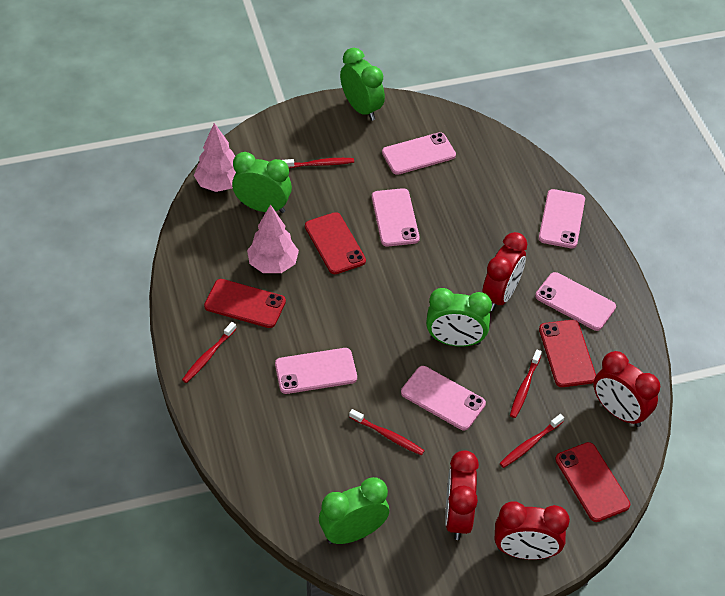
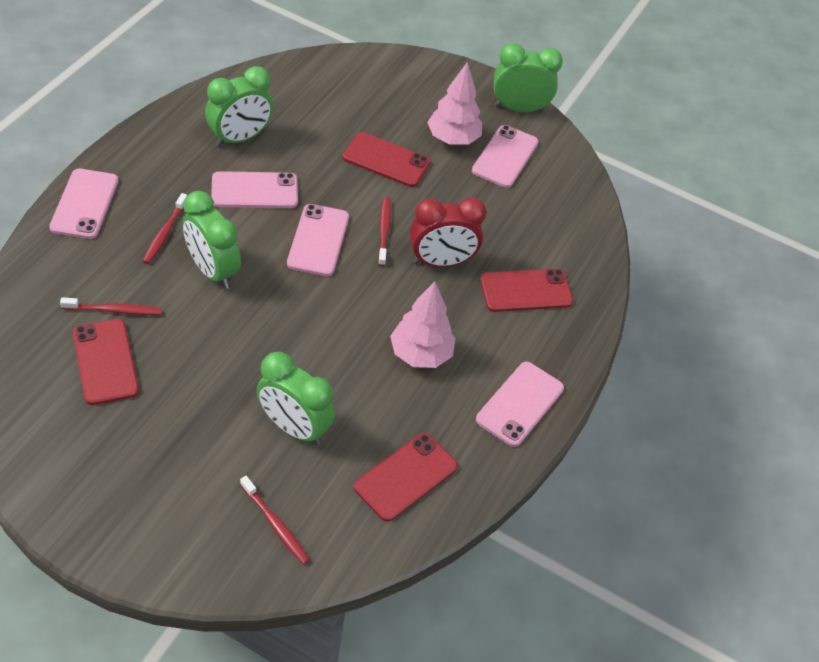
pink phone: 6 -> 5
red clock: 4 -> 1
red toothbrush: 5 -> 4

